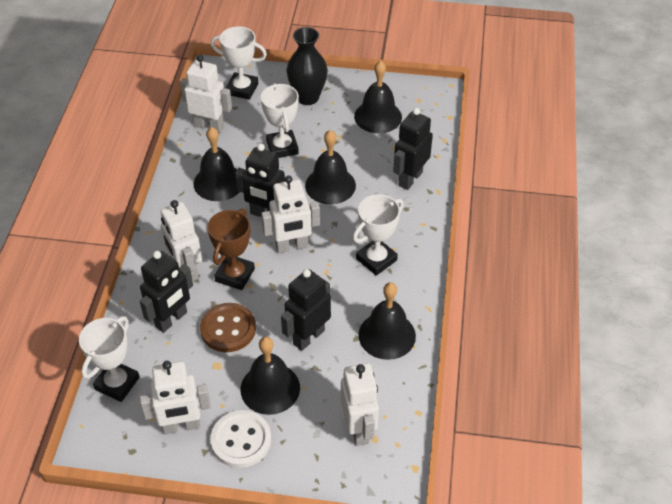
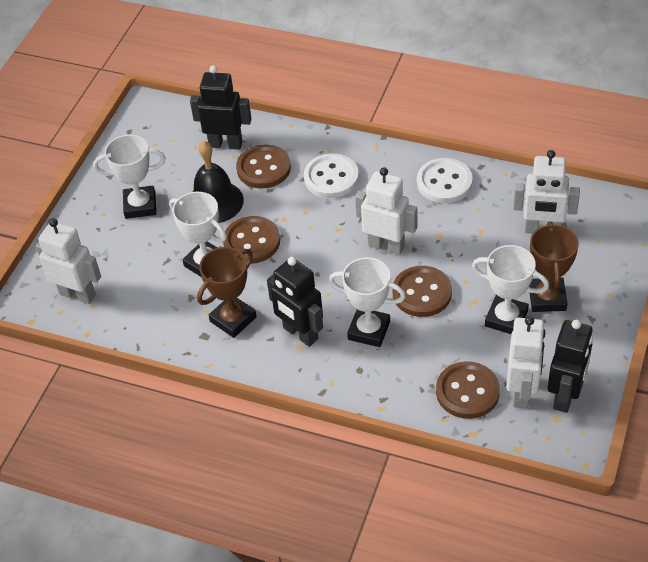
black bell: 5 -> 1
black robot: 4 -> 3
black vase: 1 -> 0
brown button: 1 -> 4
brown trophy: 1 -> 2
white button: 1 -> 2
white robot: 5 -> 4

